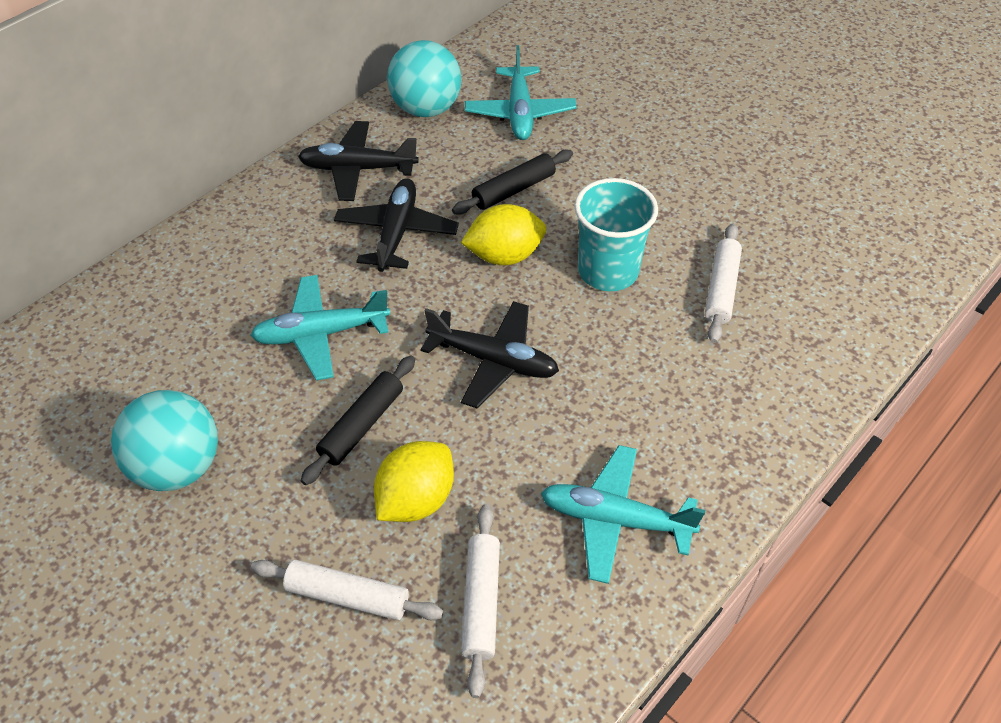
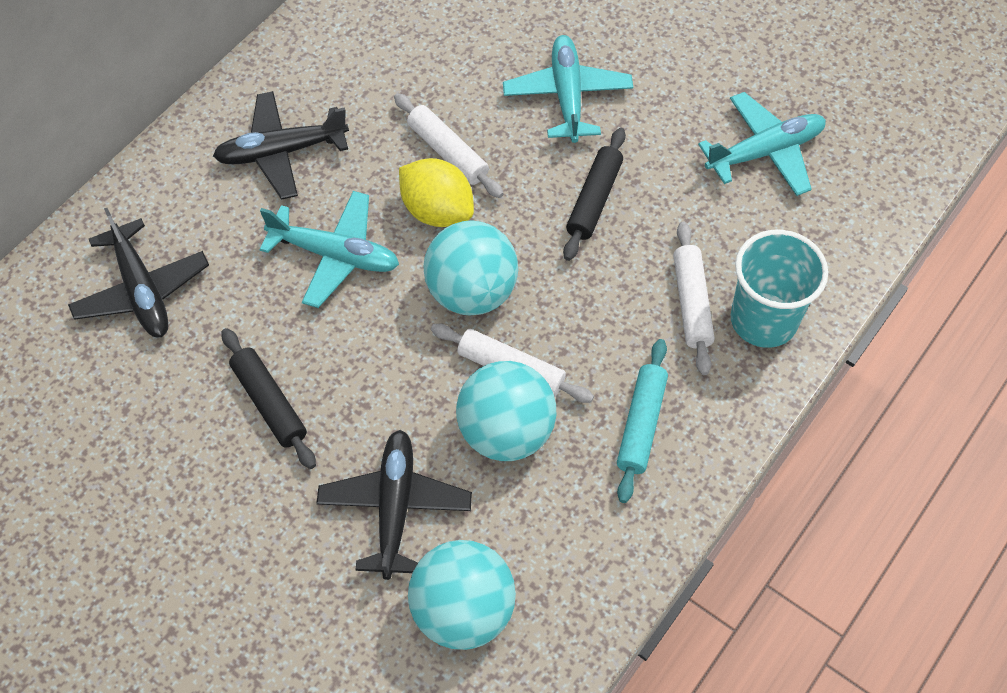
turquoise ball: 2 -> 3
turquoise rolling pin: 0 -> 1
yellow lemon: 2 -> 1

